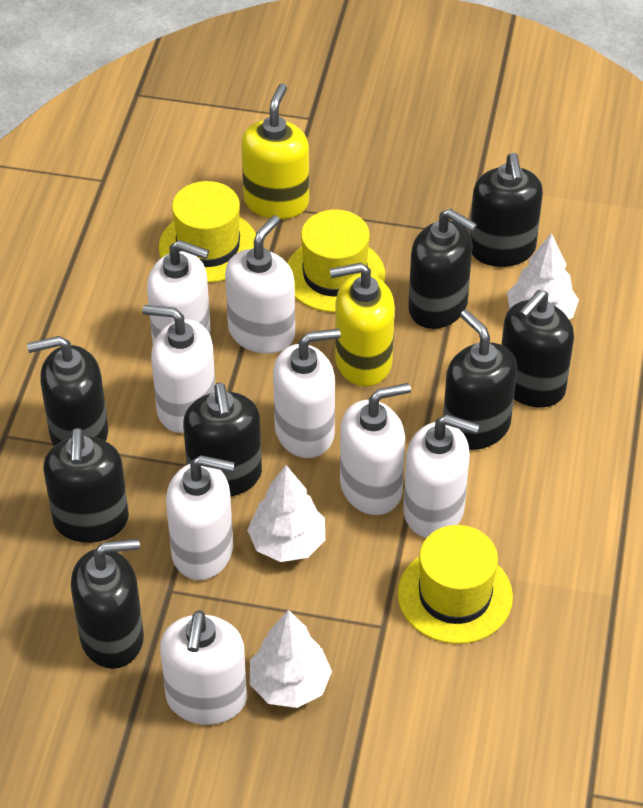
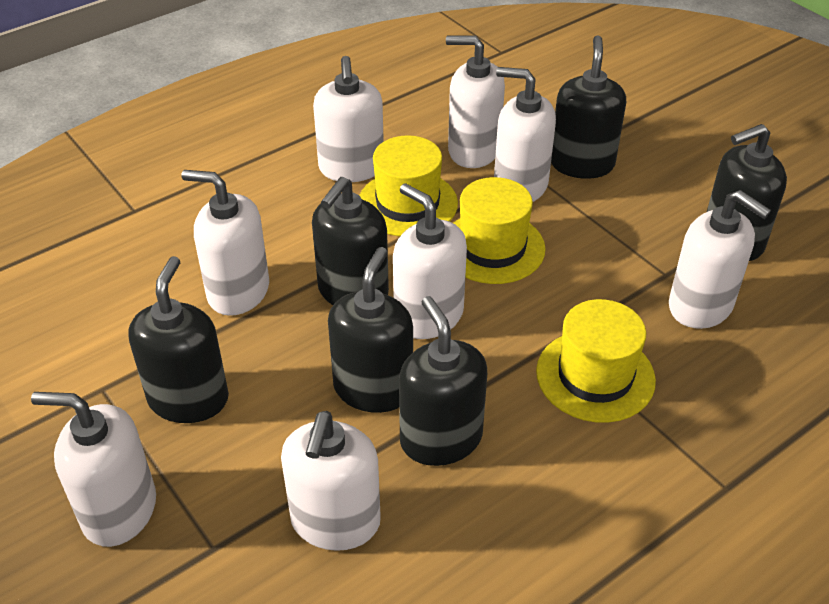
black soap dispenser: 8 -> 6
white tree: 3 -> 0
yellow soap dispenser: 2 -> 0

